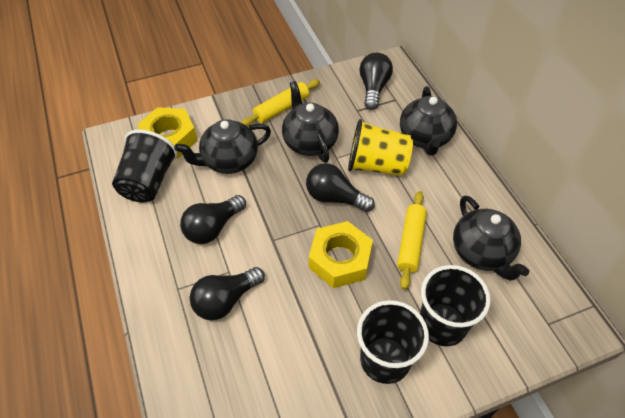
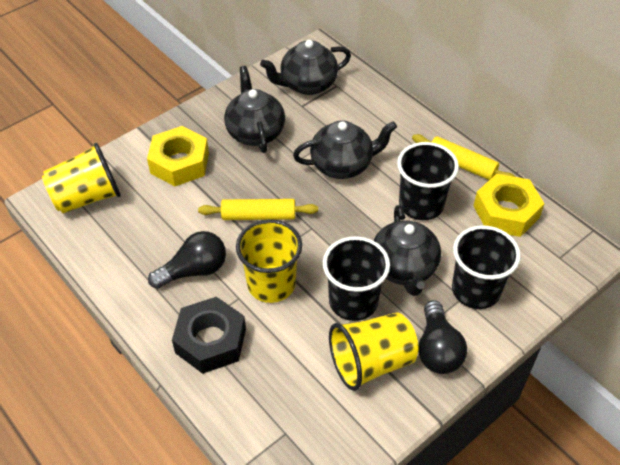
black light bulb: 4 -> 2
black nut: 0 -> 1
yellow cup: 1 -> 3

